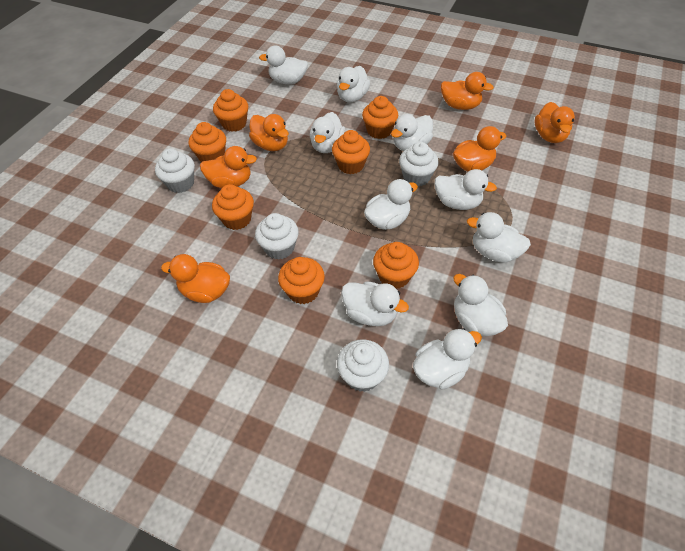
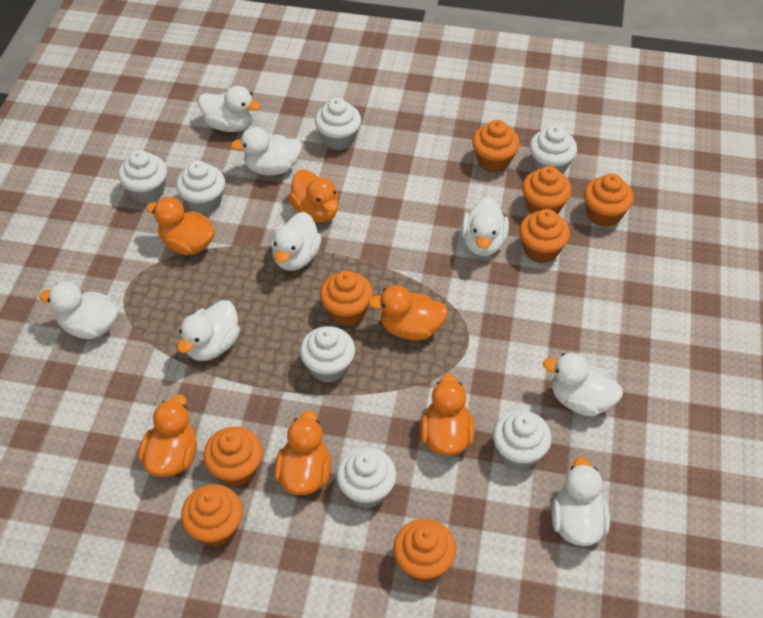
orange cupcake: 7 -> 8
white cupcake: 4 -> 7
white duck: 10 -> 8

